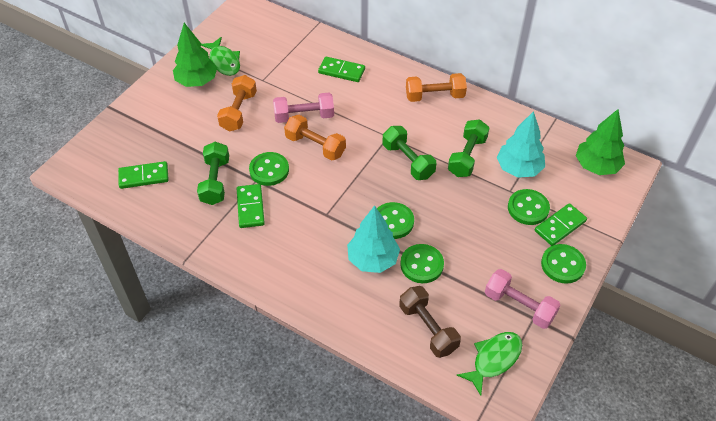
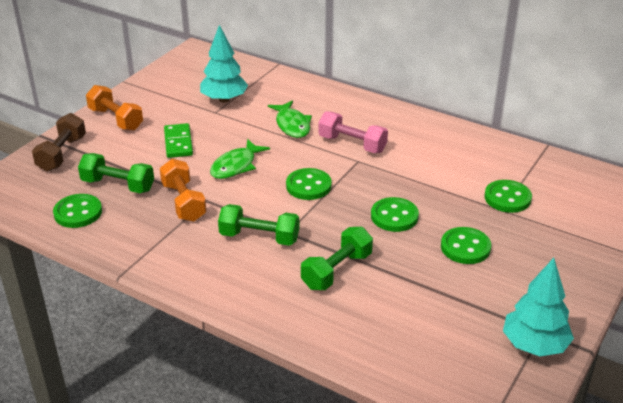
green domino: 4 -> 1
green tree: 2 -> 0
orange dumbbell: 3 -> 2
pink dumbbell: 2 -> 1

